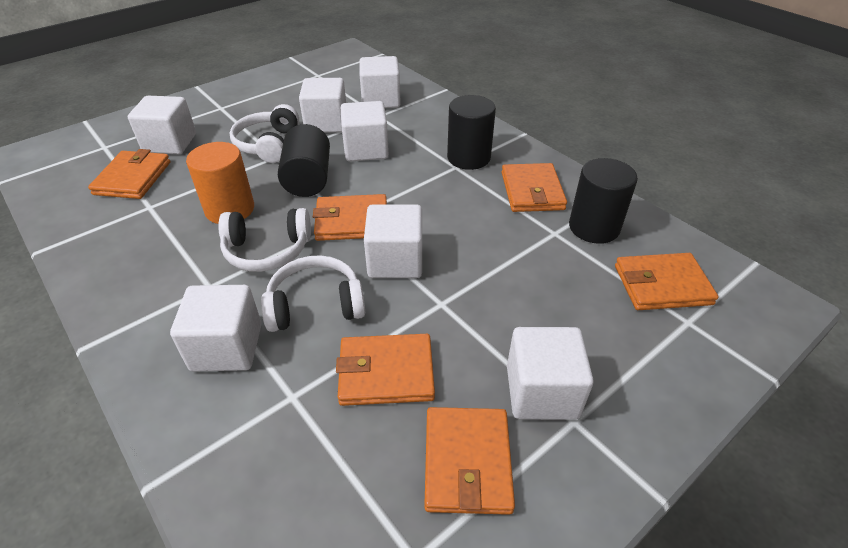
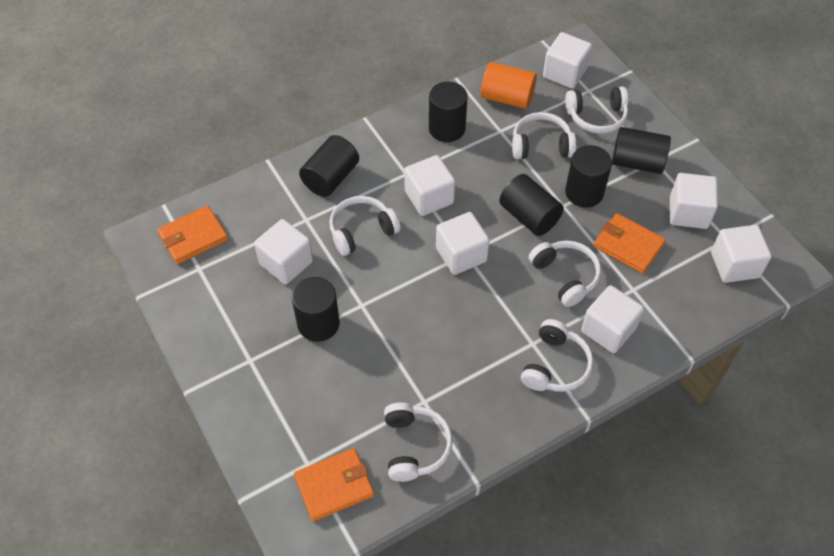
black cylinder: 3 -> 6
orange wallet: 6 -> 3
white headphones: 3 -> 6

